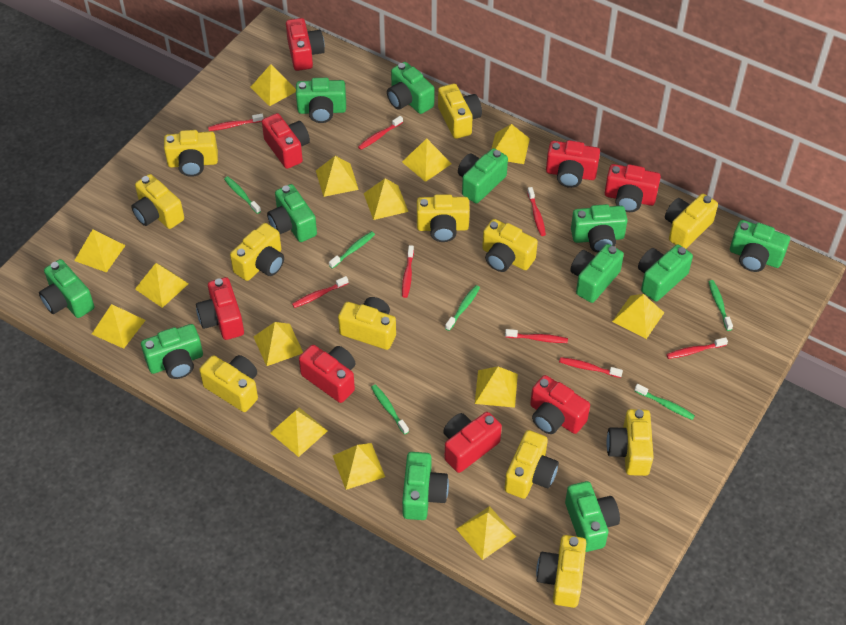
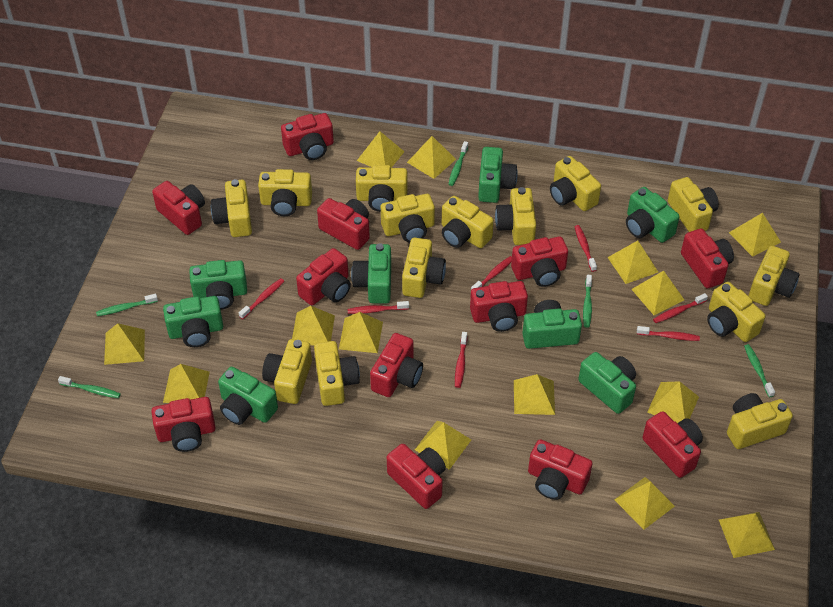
green camera: 12 -> 8
green toothbrush: 6 -> 5
red camera: 8 -> 12
red toothbrush: 8 -> 7
yellow camera: 12 -> 14

